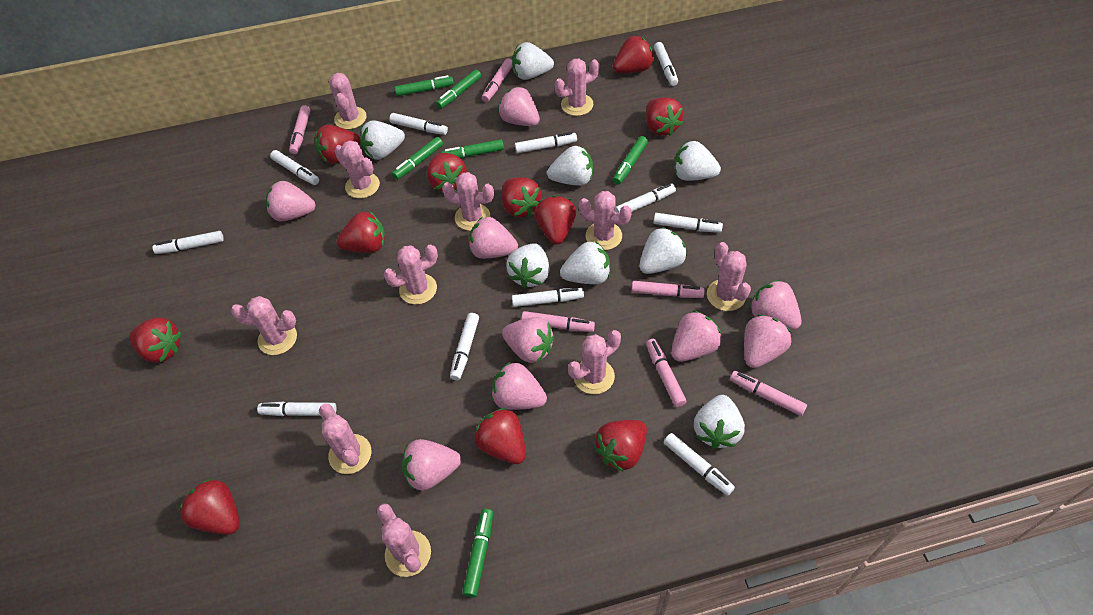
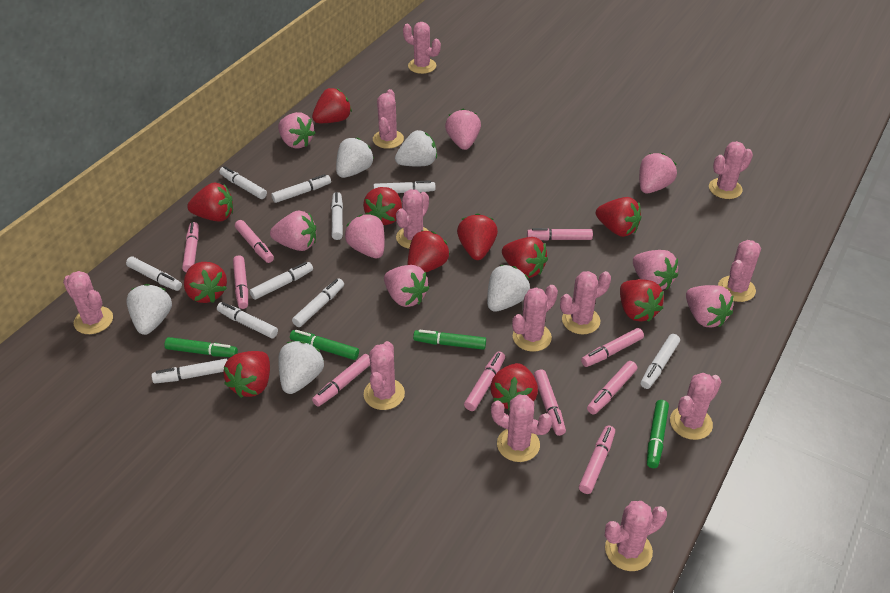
green marker: 6 -> 4
pink cactus: 11 -> 12
pink marker: 6 -> 10
pink strawberry: 9 -> 8
white marker: 11 -> 10
white strawberry: 8 -> 5

